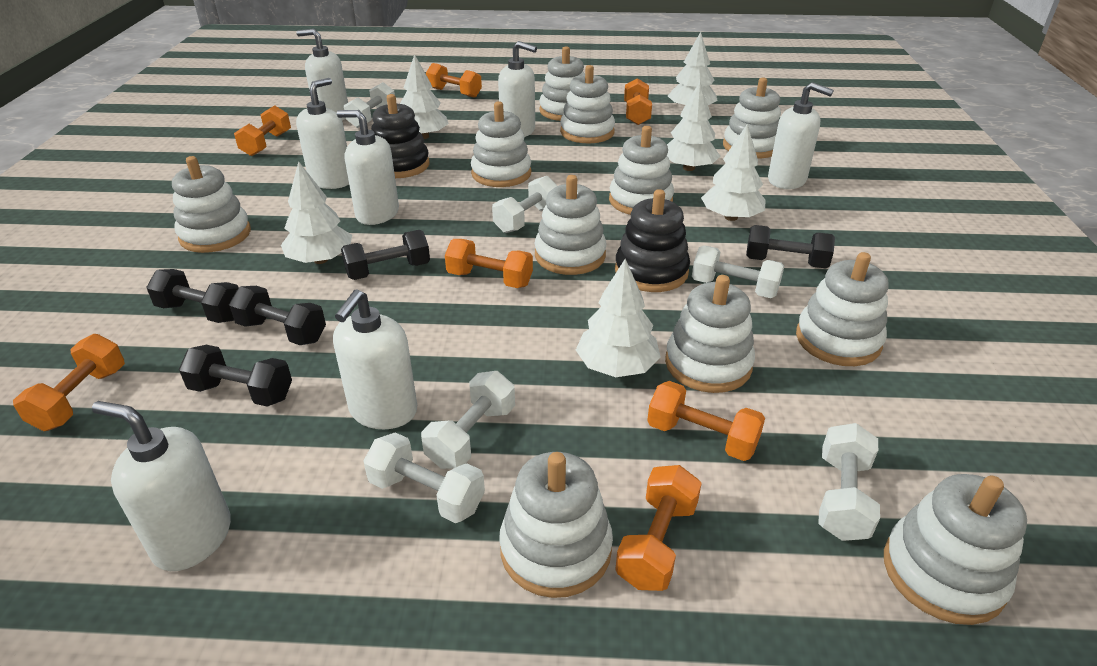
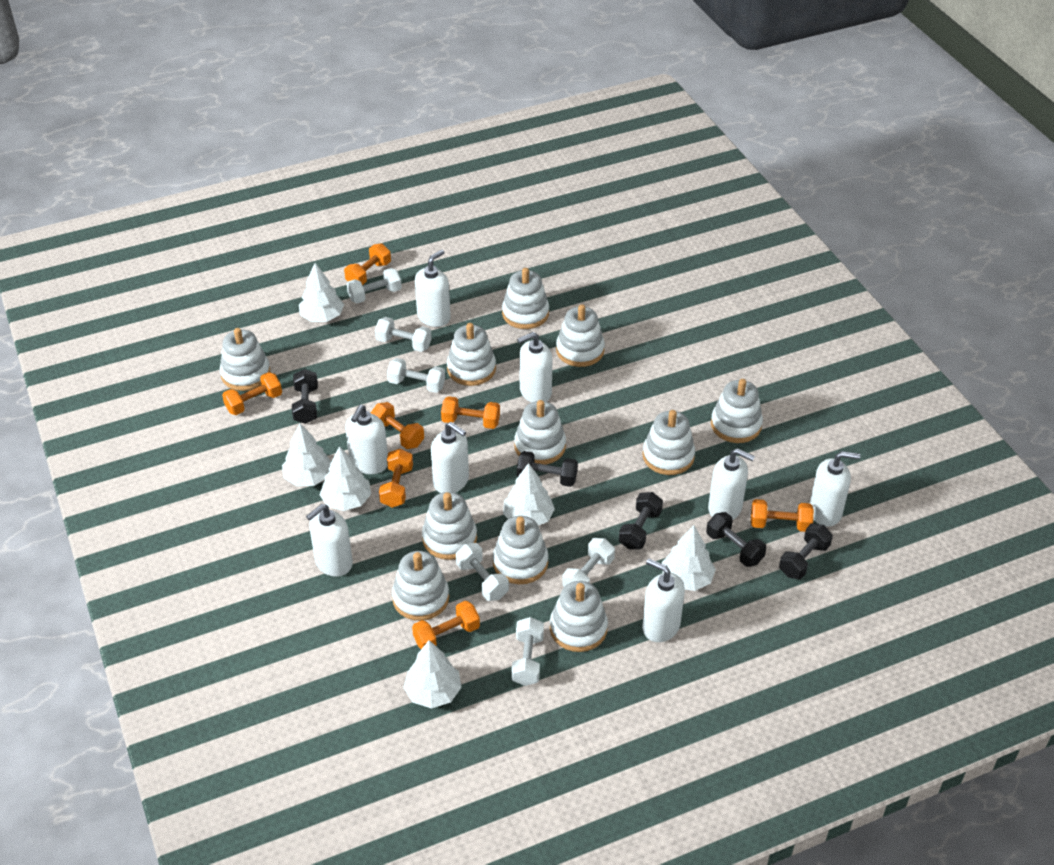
black stacking toy: 2 -> 0
white soap dispenser: 7 -> 8

